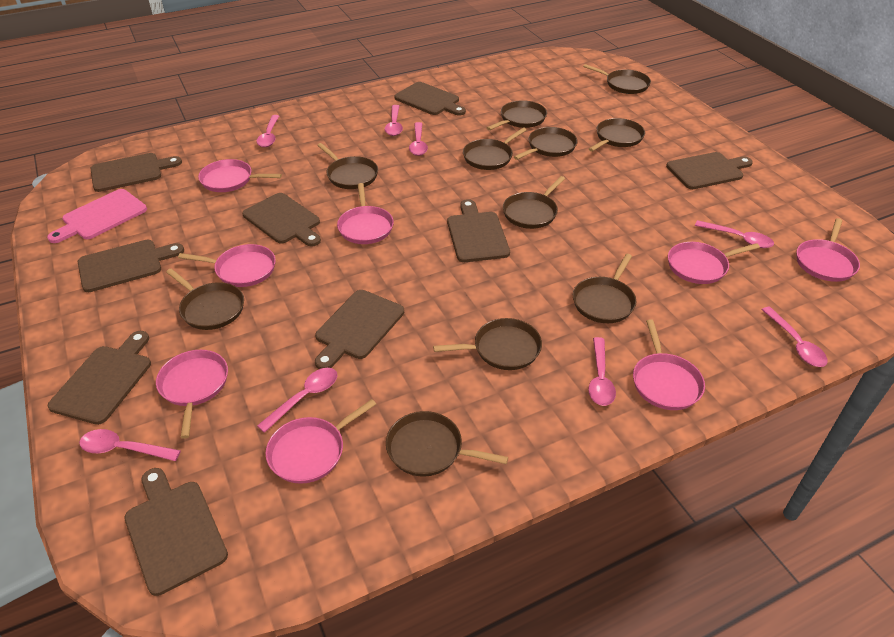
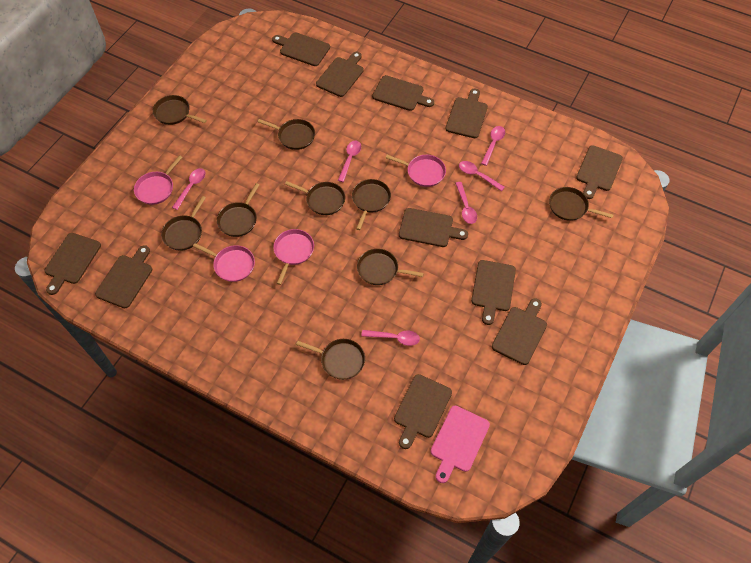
brown cutting board: 9 -> 11
brown pan: 11 -> 9
pink pan: 8 -> 4
pink spoon: 8 -> 6

